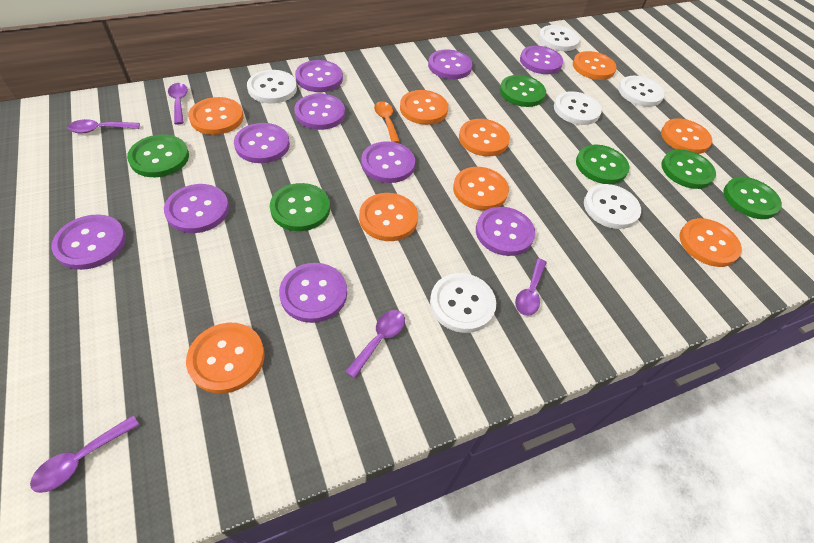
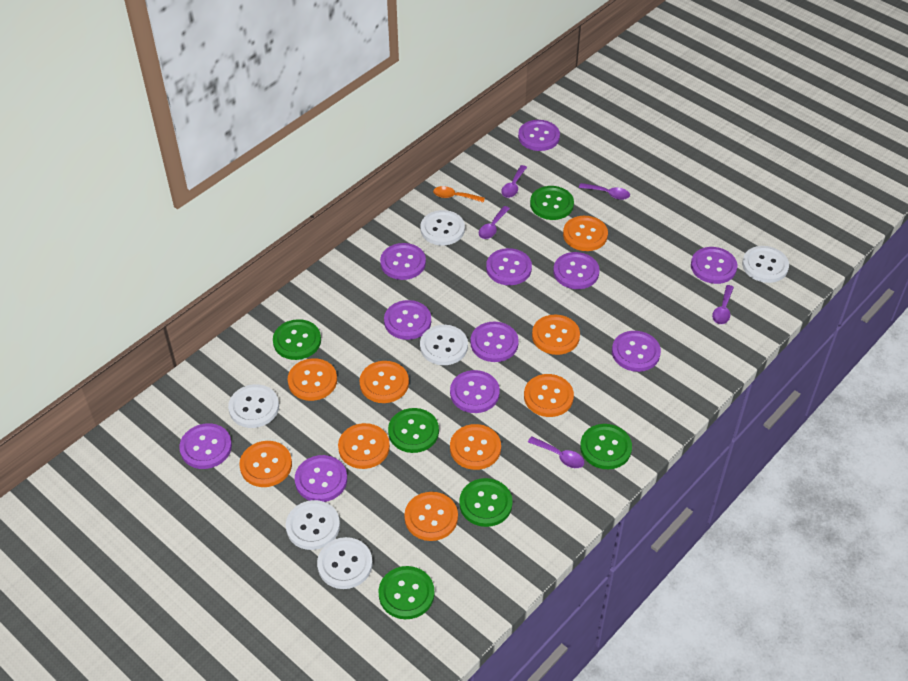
purple button: 10 -> 11

